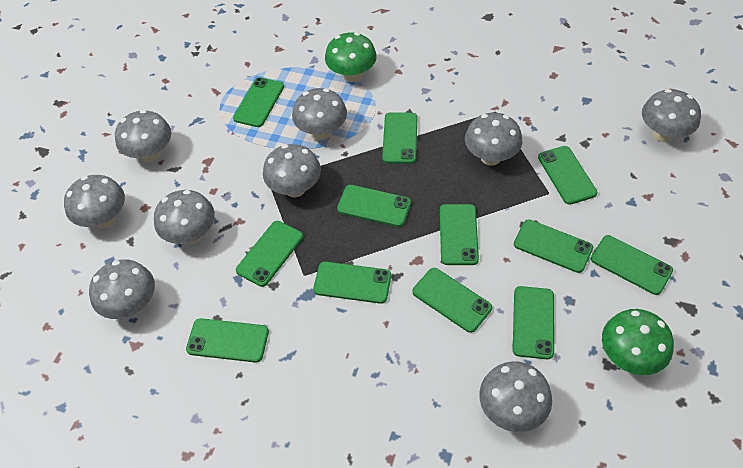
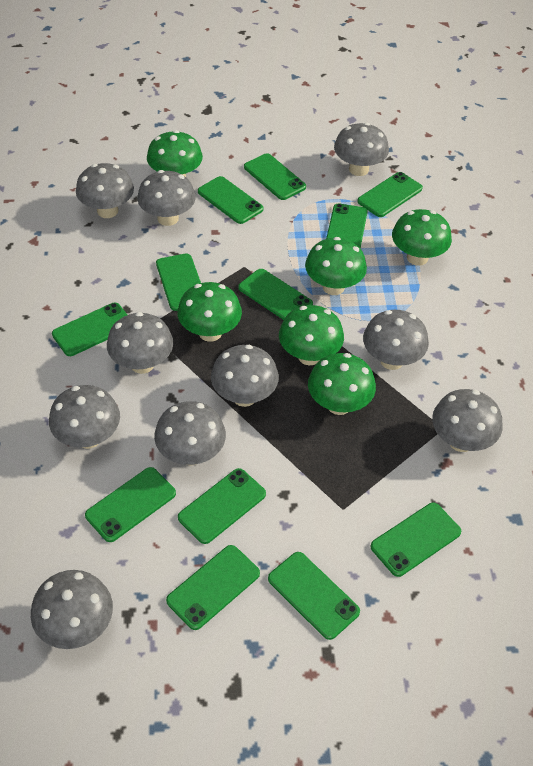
green mushroom: 2 -> 6
grey mushroom: 9 -> 10

